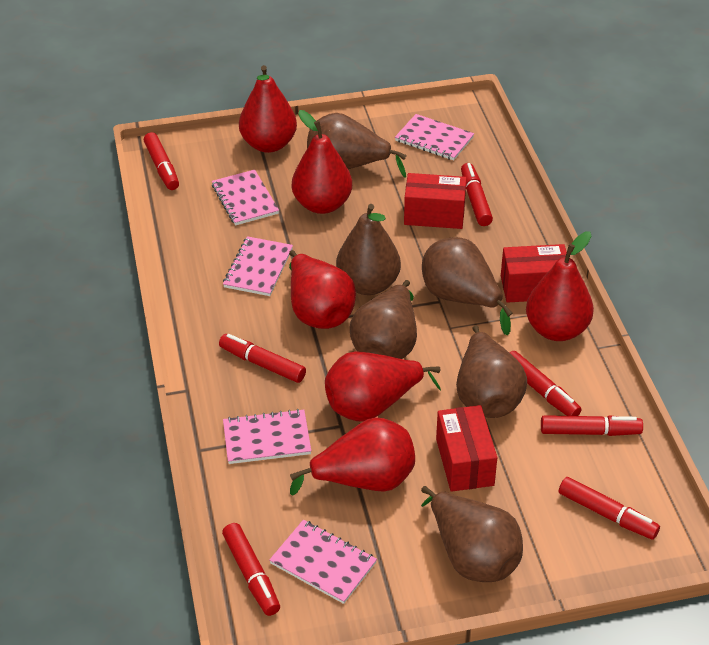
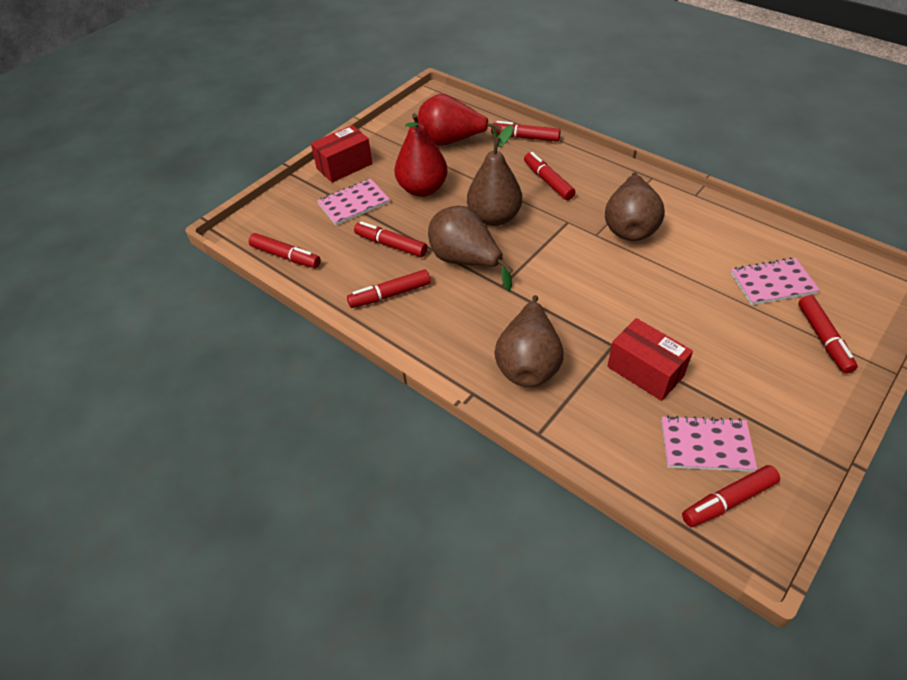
brown pear: 6 -> 4
pink notebook: 5 -> 3
red box: 3 -> 2
red pear: 6 -> 2

